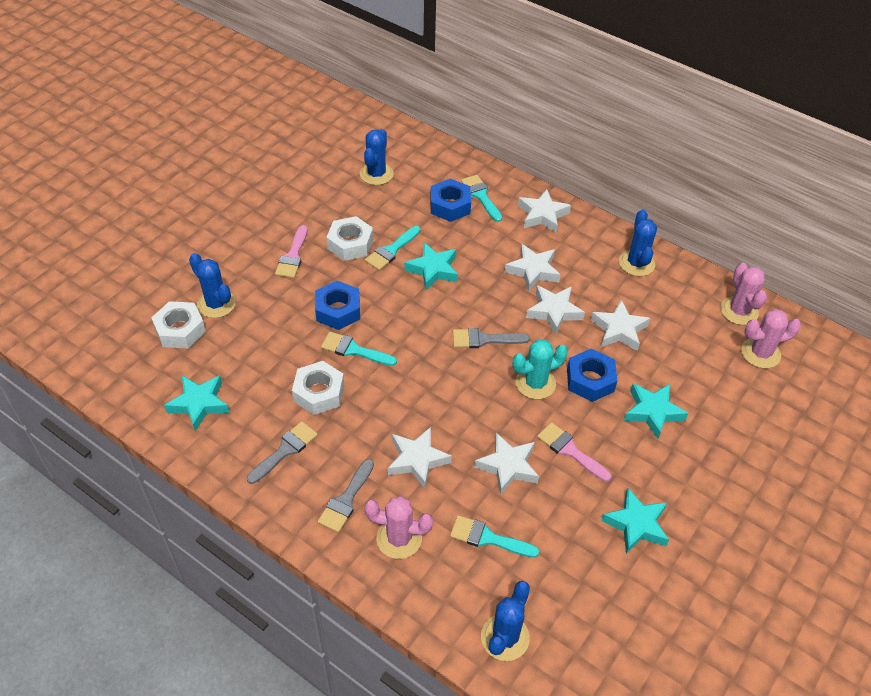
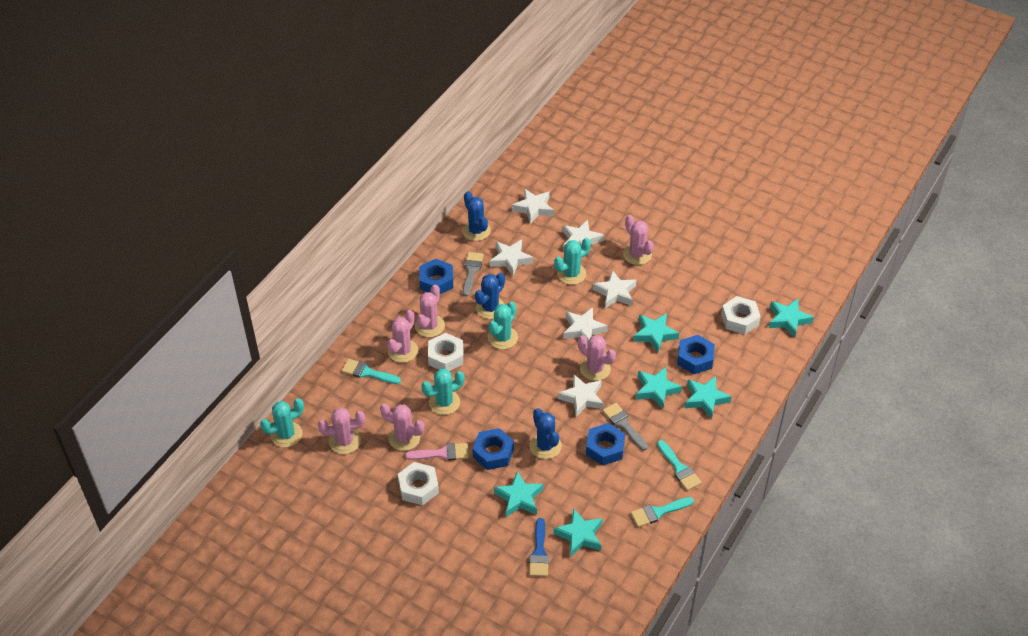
blue brush: 0 -> 1
blue cactus: 4 -> 3
blue nut: 3 -> 4
grey brush: 3 -> 2
pink brush: 2 -> 1
pink cactus: 3 -> 6
turquoise brush: 4 -> 3
turquoise cactus: 1 -> 4
turquoise star: 4 -> 6

